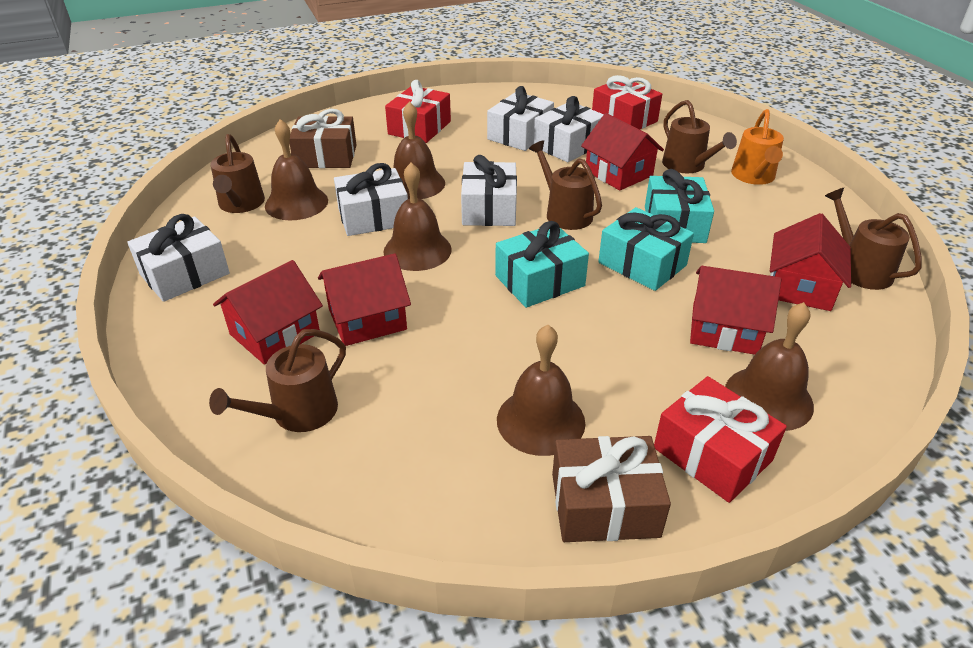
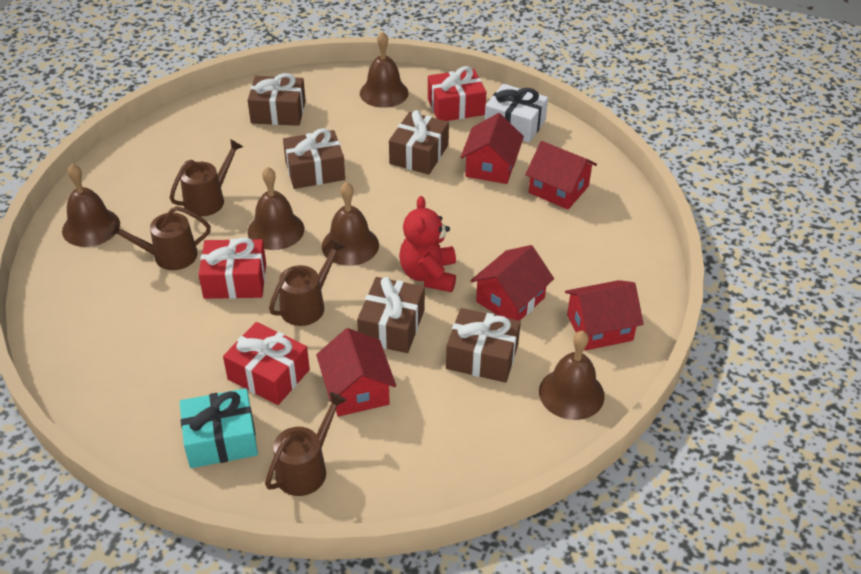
brown gift: 2 -> 5
brown watering can: 5 -> 4
orange watering can: 1 -> 0
red teddy bear: 0 -> 1
turquoise gift: 3 -> 1
white gift: 5 -> 1

